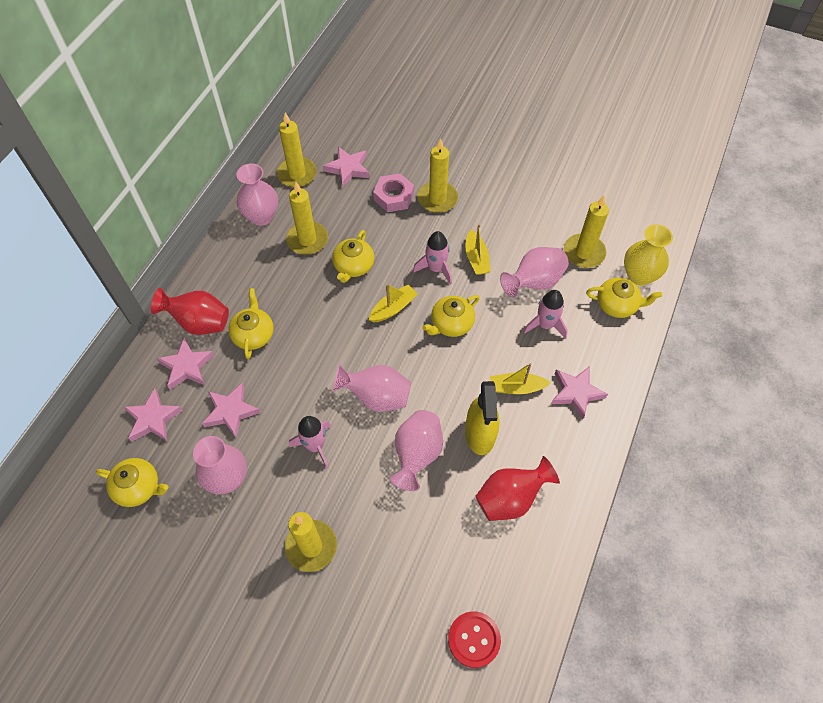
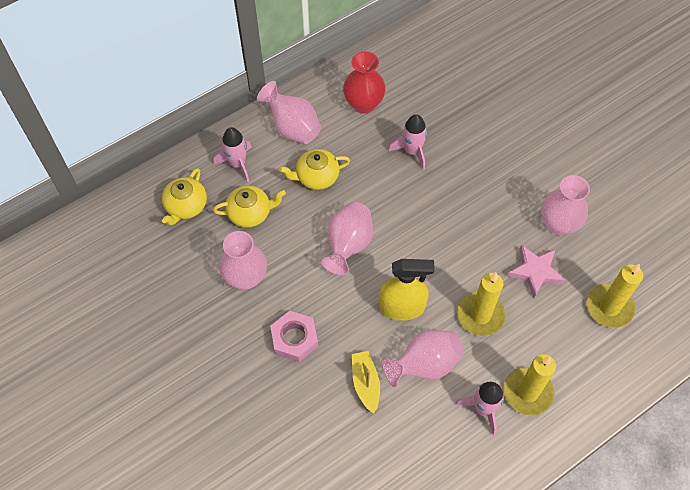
pink star: 5 -> 1
red button: 1 -> 0
red vase: 2 -> 1
yellow boat: 3 -> 1
yellow candle: 5 -> 3
yellow teapot: 5 -> 3
yellow vase: 1 -> 0

